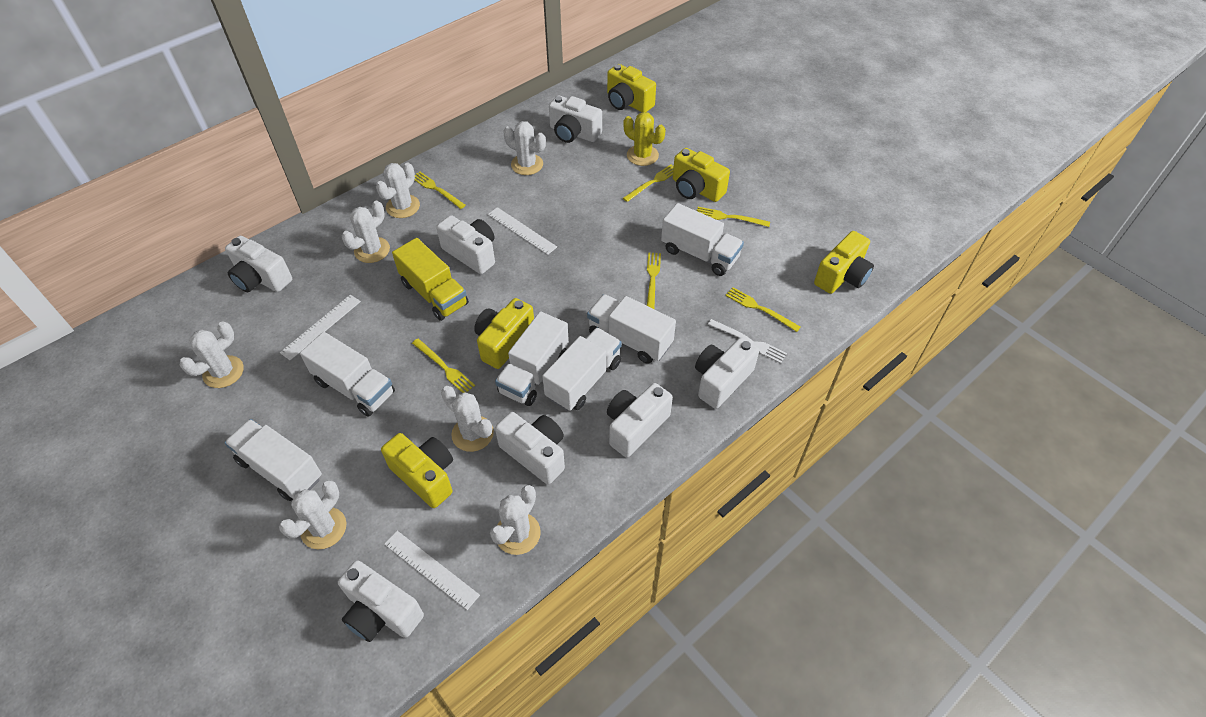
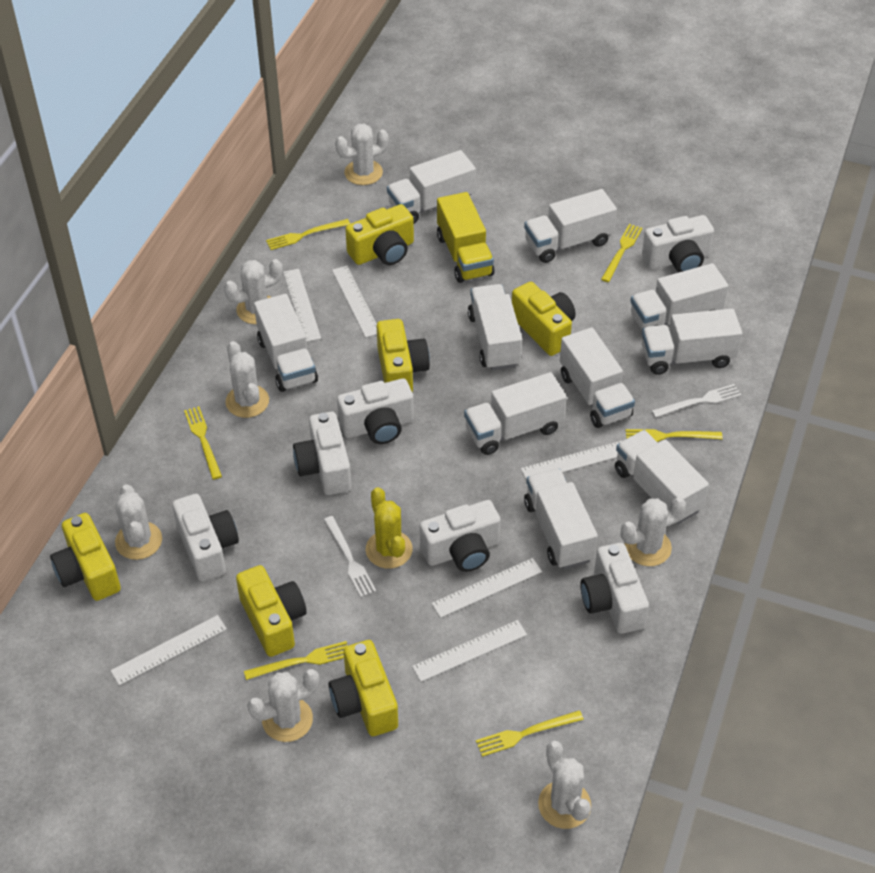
white camera: 7 -> 6
white fork: 1 -> 2
white ruler: 3 -> 6
white truck: 6 -> 10
yellow camera: 5 -> 6

